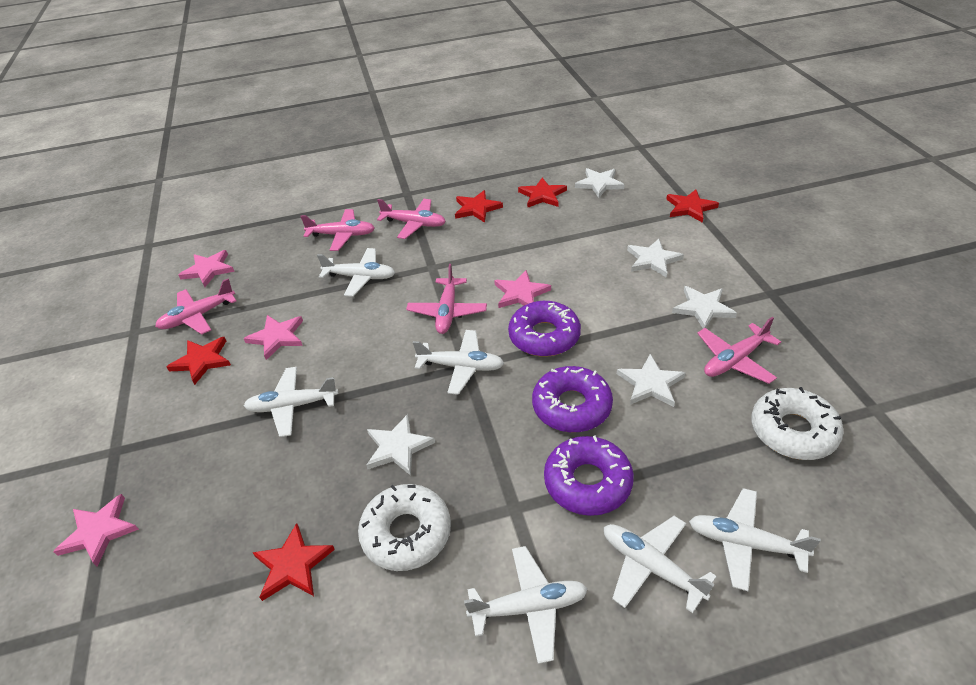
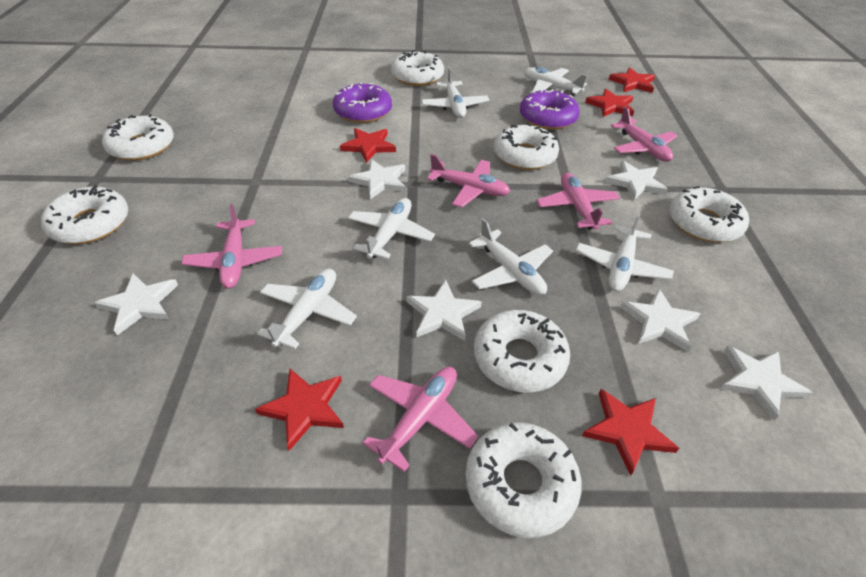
pink star: 4 -> 0
purple donut: 3 -> 2
white donut: 2 -> 7
white star: 5 -> 6

